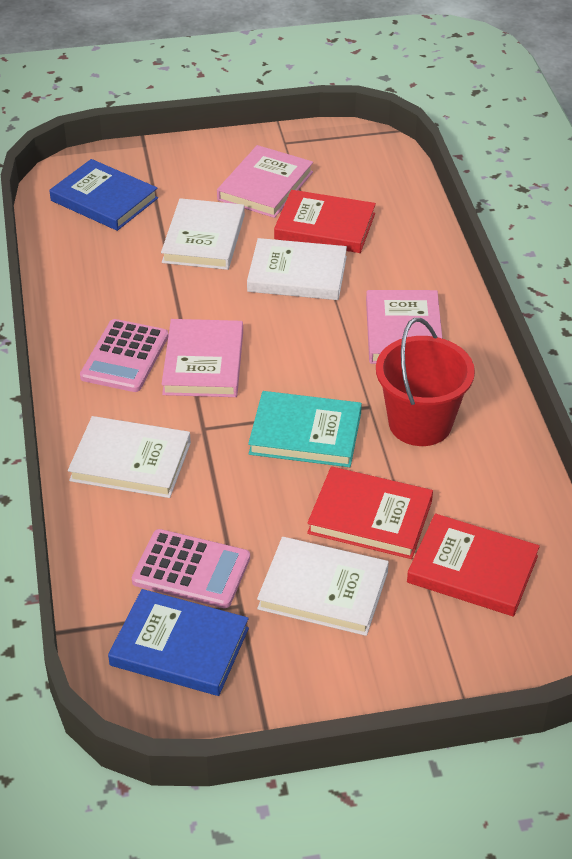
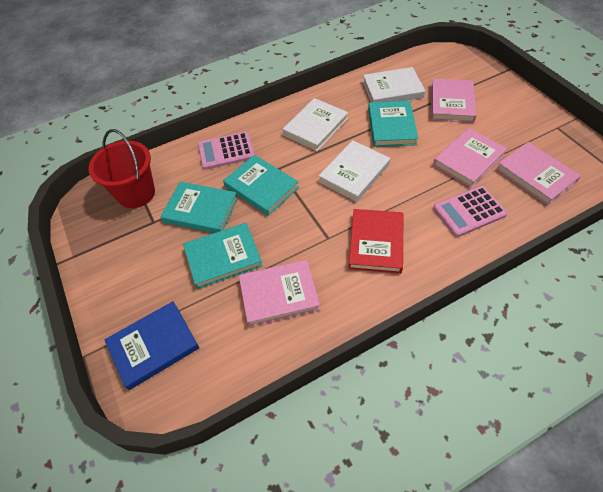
blue book: 2 -> 1
pink book: 3 -> 4
red book: 3 -> 1
turquoise book: 1 -> 4
white book: 4 -> 3

